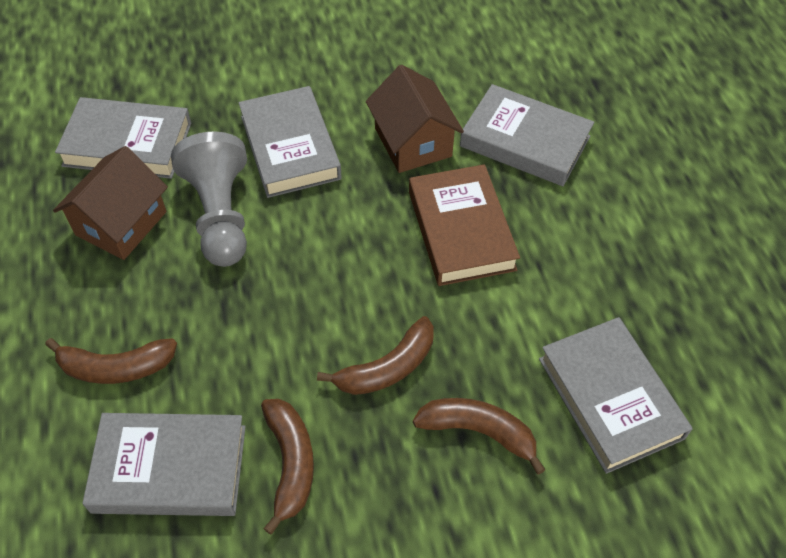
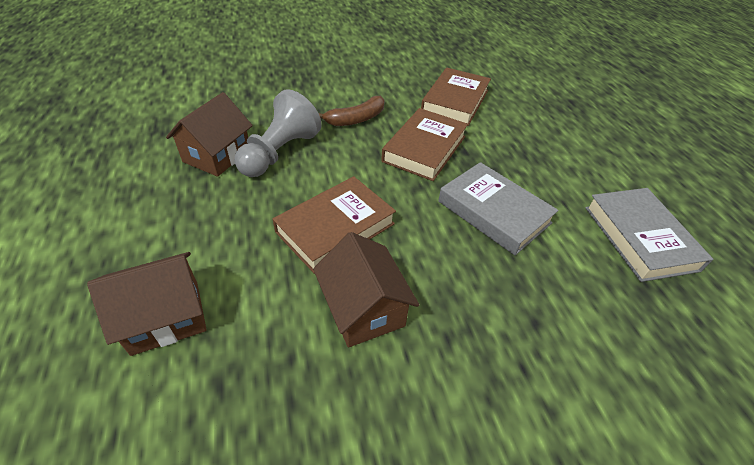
brown banana: 4 -> 1
brown book: 1 -> 3
brown house: 2 -> 3
grey book: 5 -> 2

